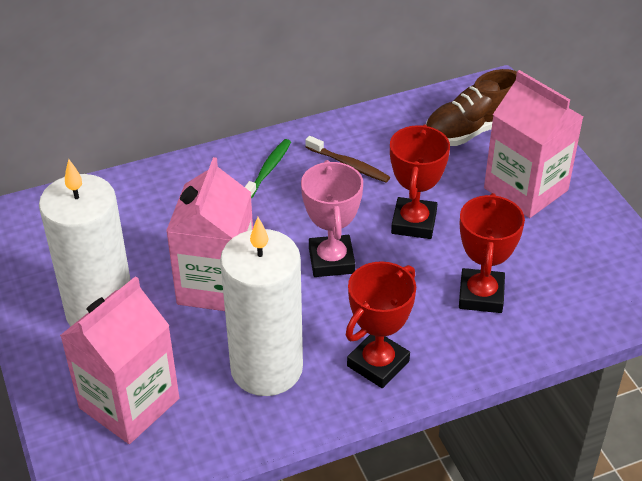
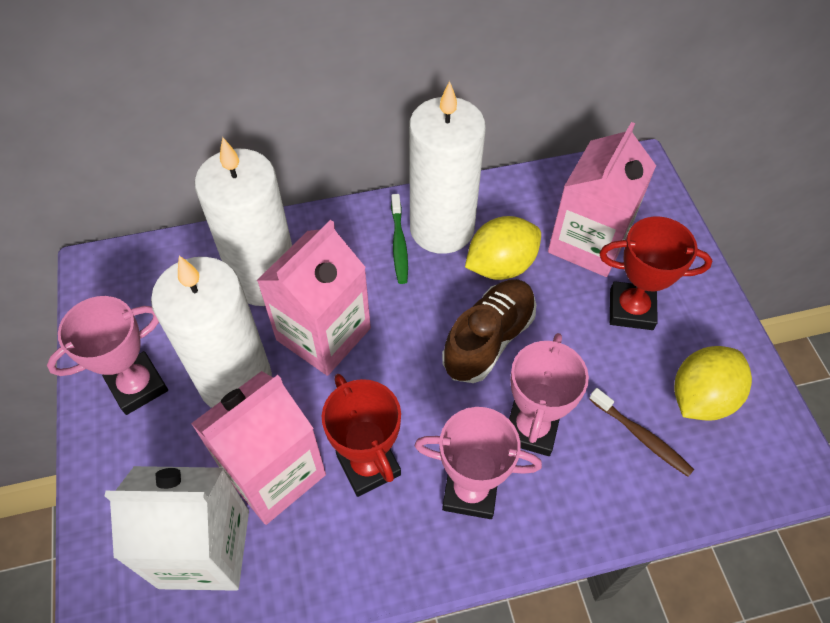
pink trophy: 1 -> 3
red trophy: 3 -> 2
white candle: 2 -> 3
white carton: 0 -> 1
yellow lemon: 0 -> 2

